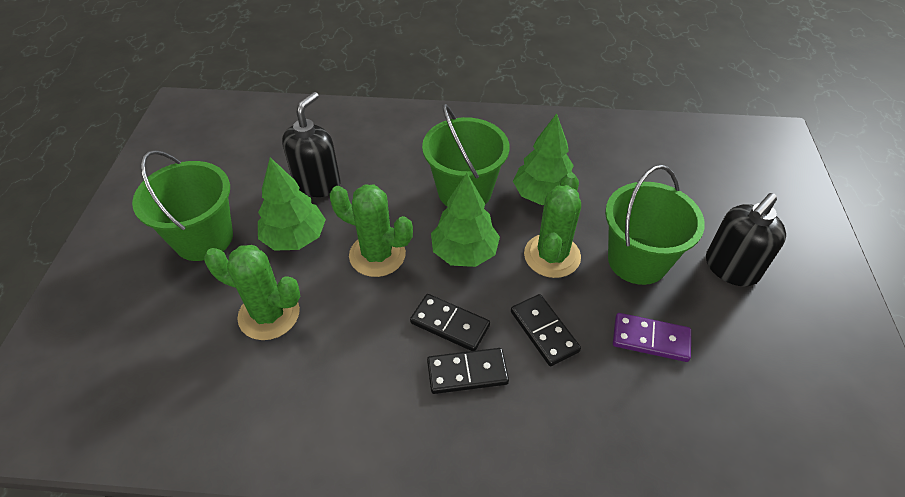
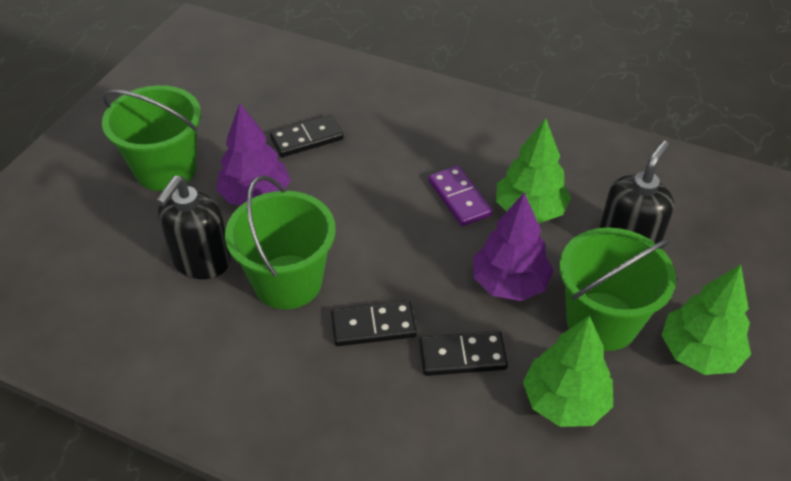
green cactus: 3 -> 0
purple tree: 0 -> 2

